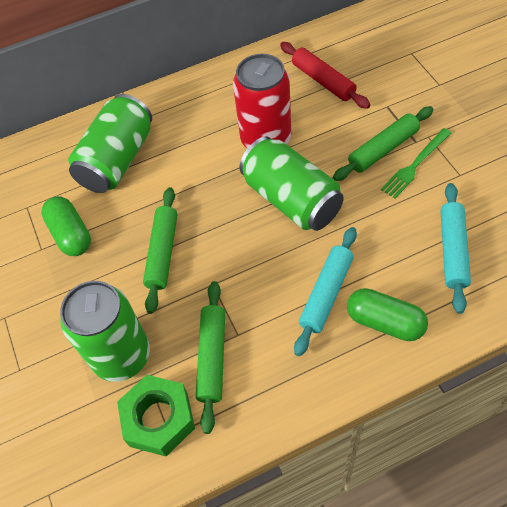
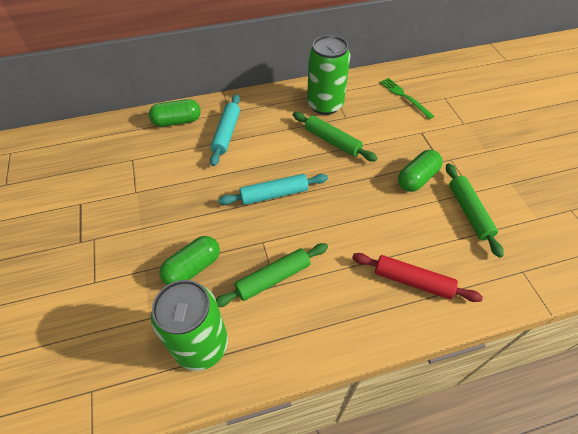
green can: 3 -> 2
green capsule: 2 -> 3
green nut: 1 -> 0
red can: 1 -> 0

